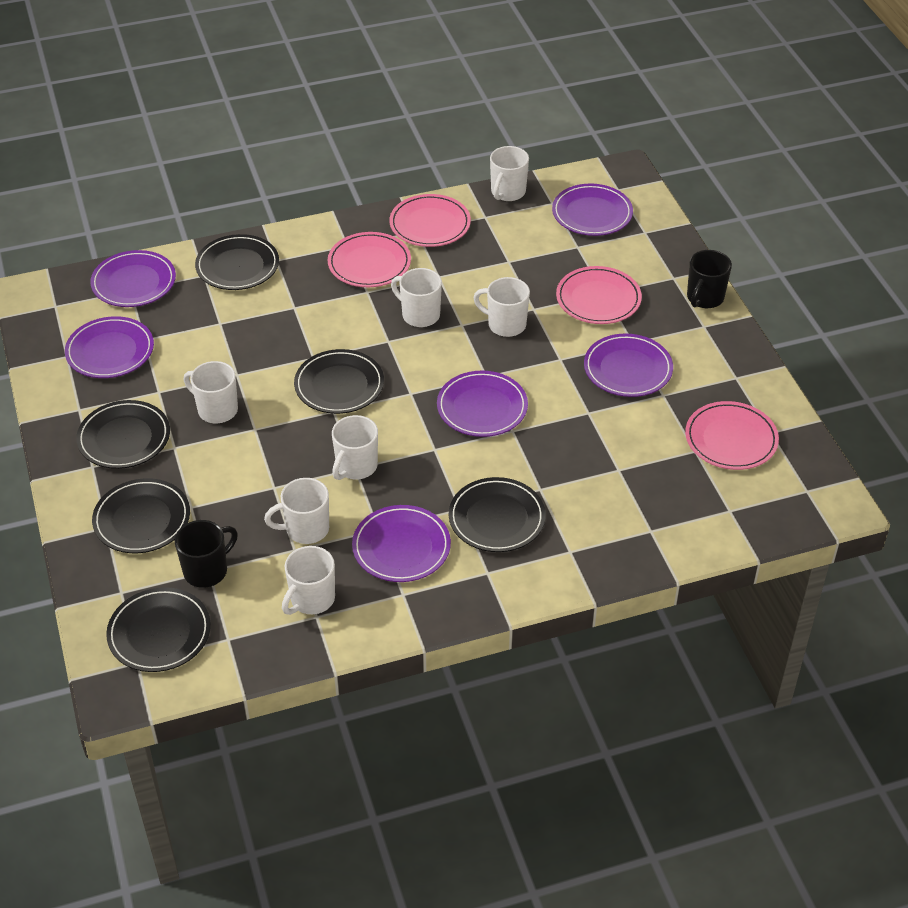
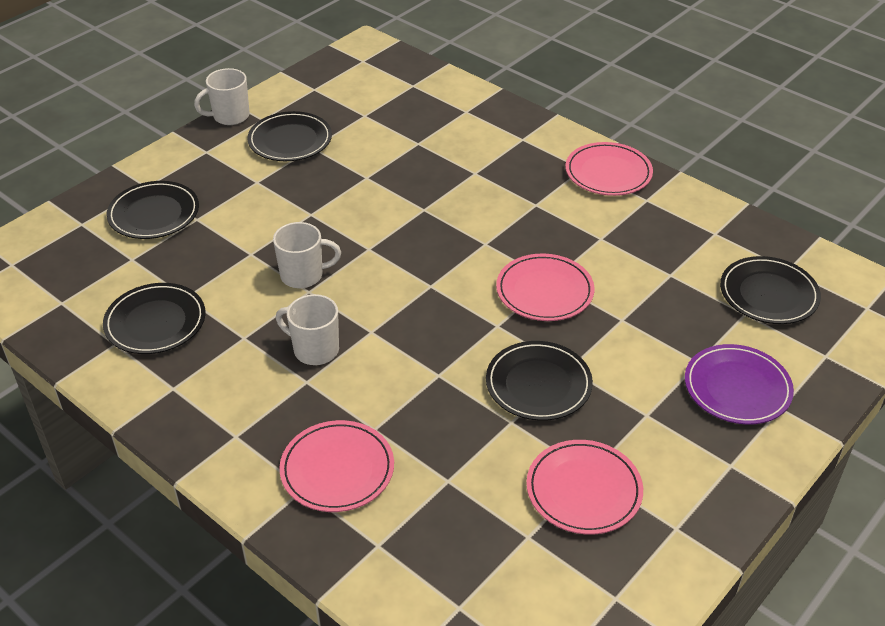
black mug: 2 -> 0
black plate: 6 -> 5
purple plate: 6 -> 1
white mug: 7 -> 3

